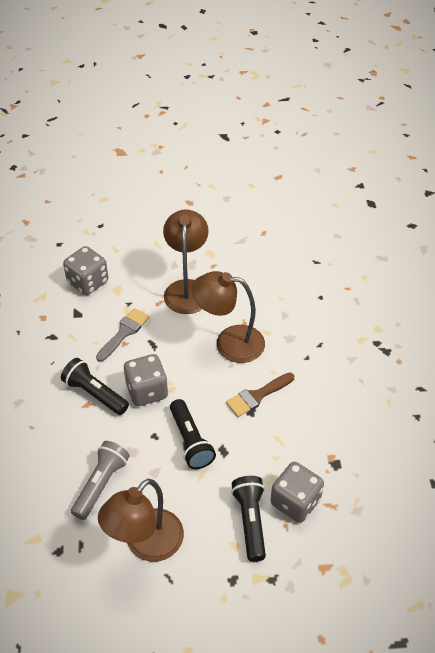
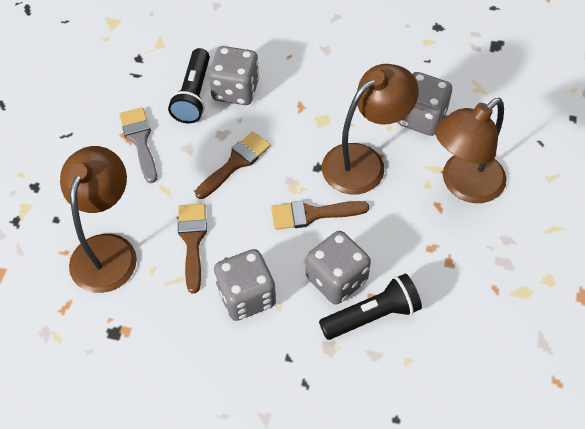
black flashlight: 3 -> 2
brown brush: 1 -> 3
grey dice: 3 -> 4
grey flashlight: 1 -> 0

